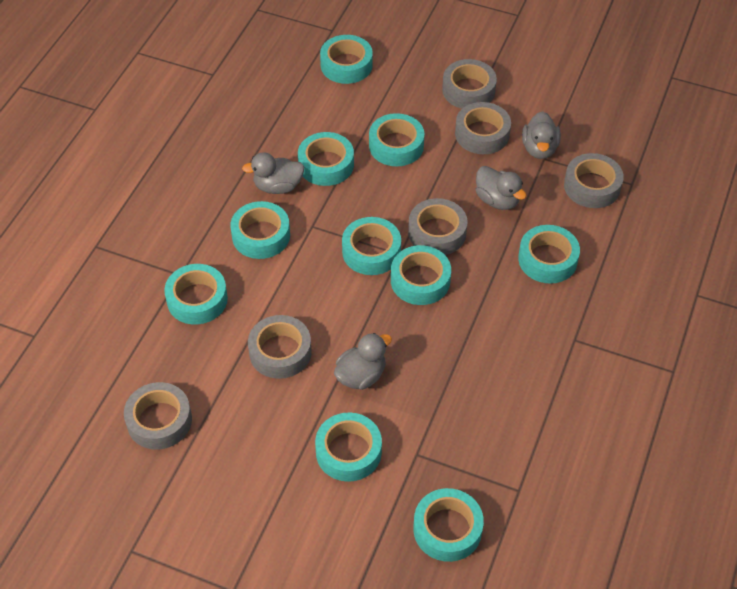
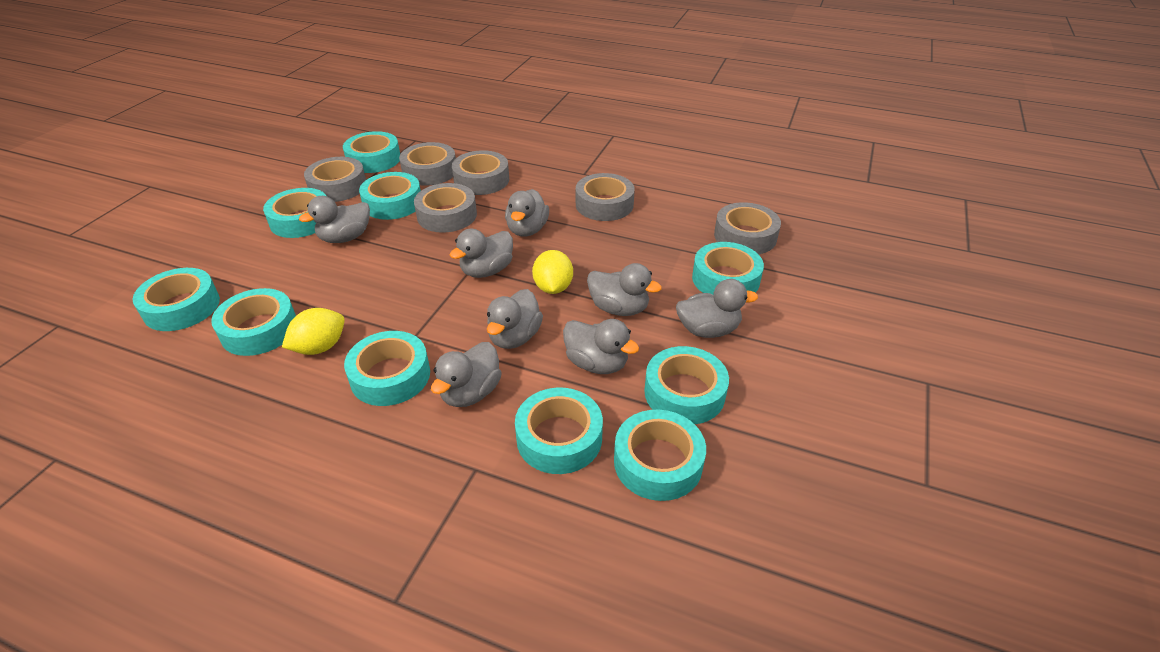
grey duck: 4 -> 8
yellow lemon: 0 -> 2

